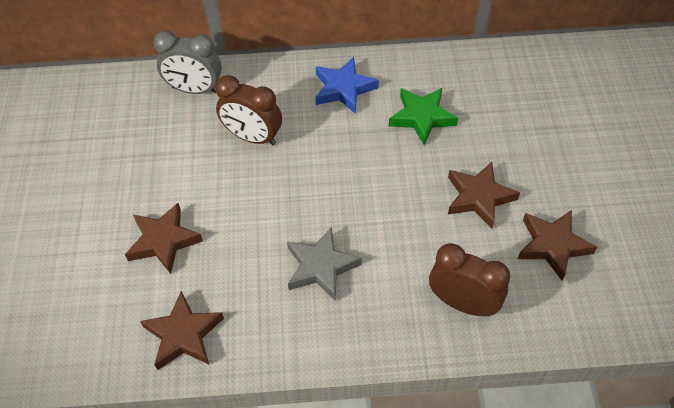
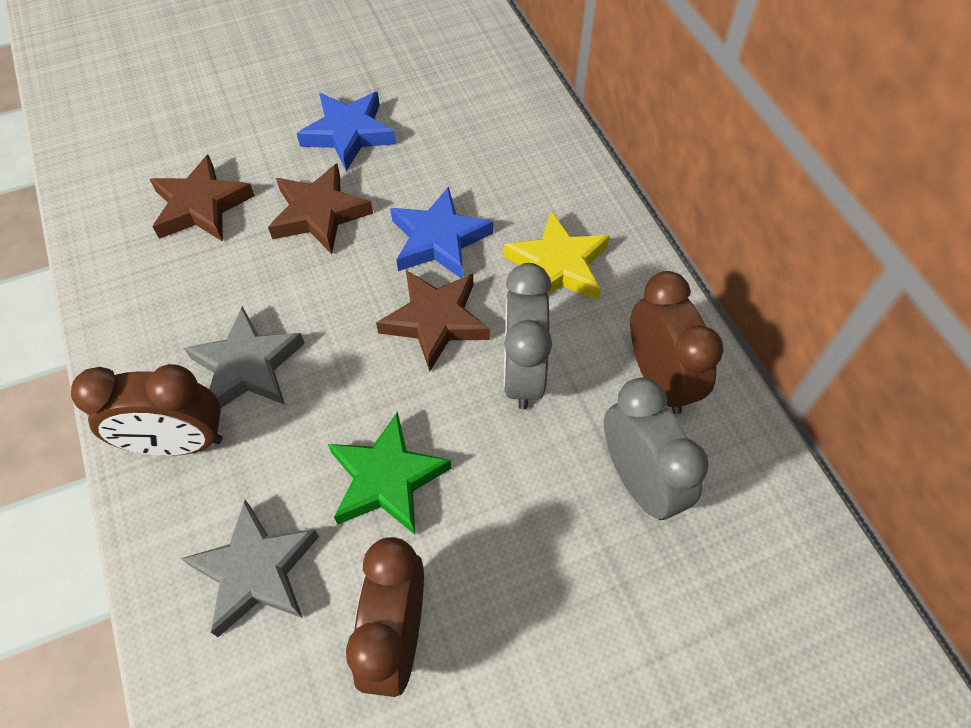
blue star: 1 -> 2
brown clock: 2 -> 3
brown star: 4 -> 3
grey clock: 1 -> 2
grey star: 1 -> 2
yellow star: 0 -> 1

